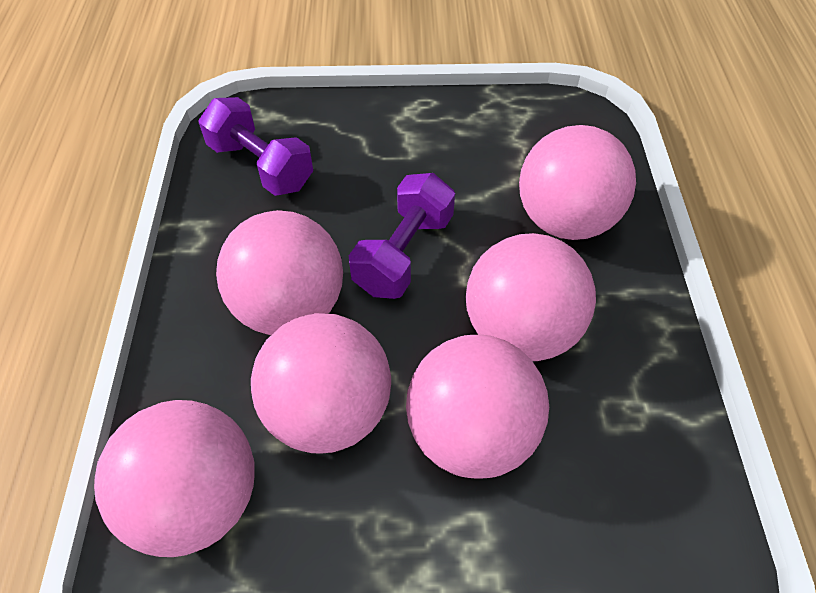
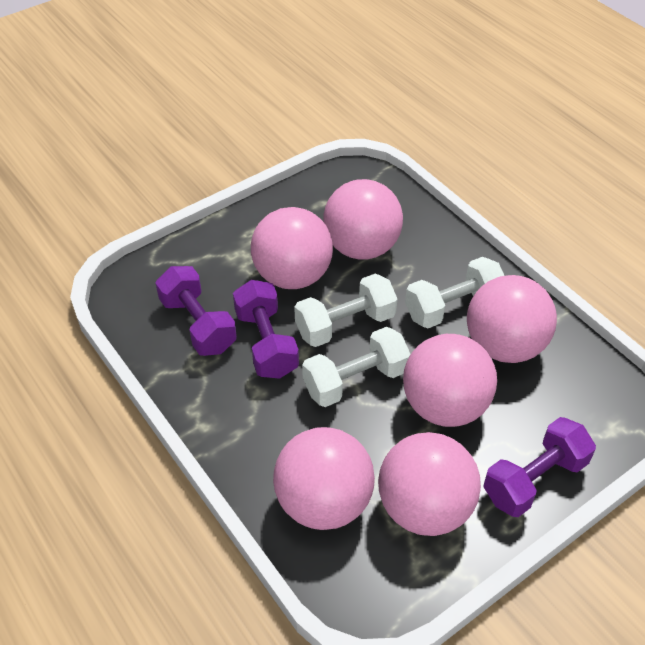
purple dumbbell: 2 -> 3
white dumbbell: 0 -> 3

